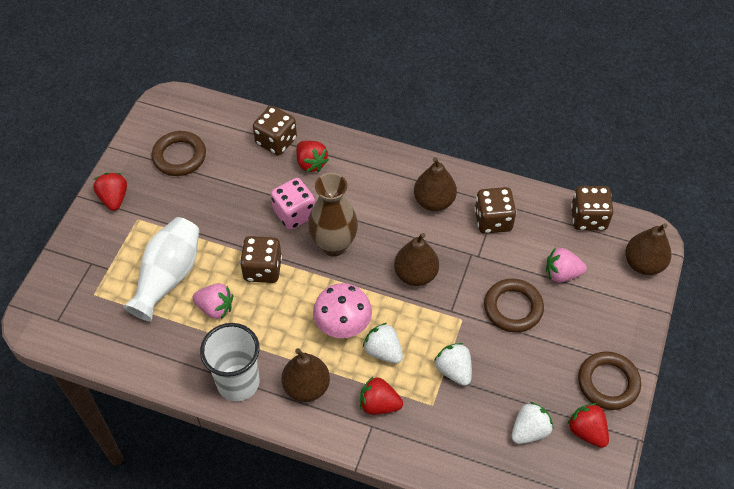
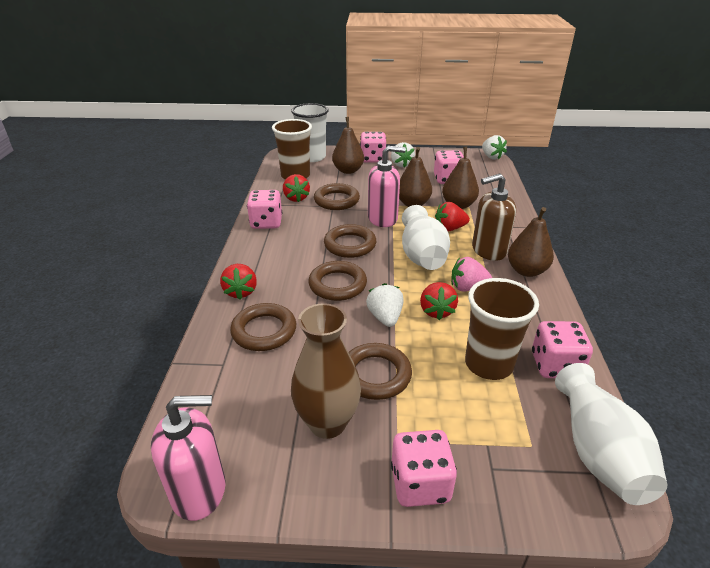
brown cup: 0 -> 2
brown dice: 4 -> 0
brown ring: 3 -> 5
brown soap dispenser: 0 -> 1
pink dice: 1 -> 5
pink mushroom: 1 -> 0
pink soap dispenser: 0 -> 2
pink strawberry: 2 -> 1
white vase: 1 -> 2

